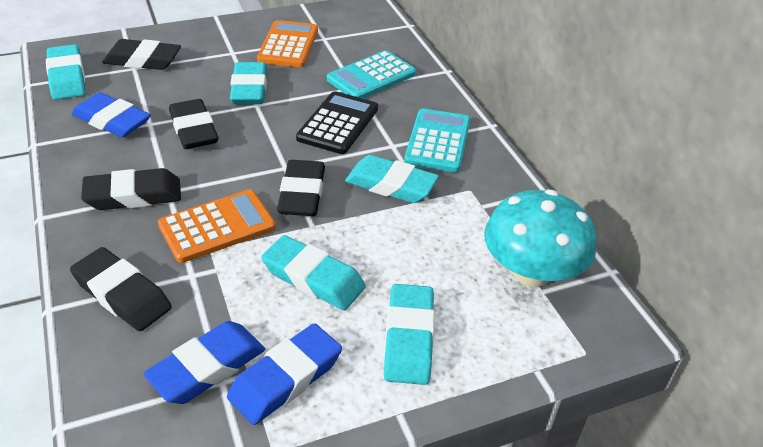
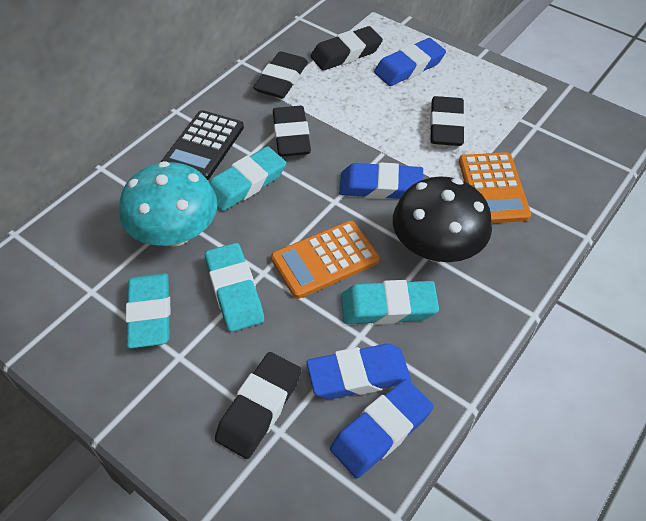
black mushroom: 0 -> 1
blue eraser: 3 -> 4
turquoise calculator: 2 -> 0
turquoise eraser: 5 -> 4

